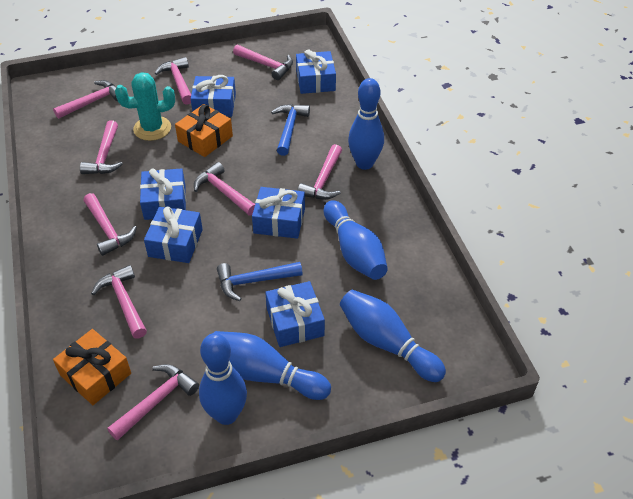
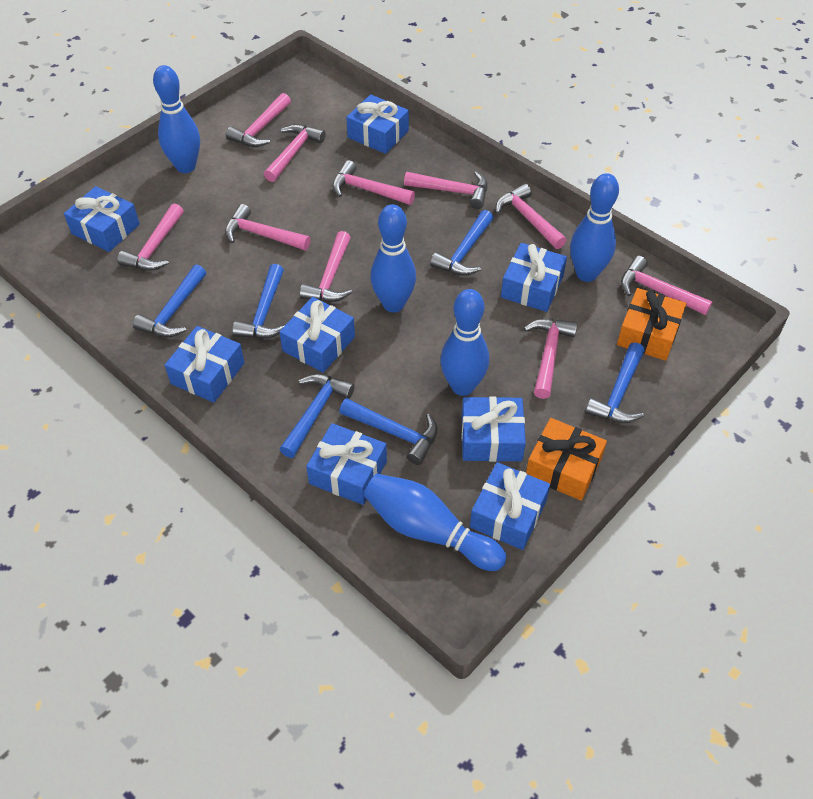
blue gift: 6 -> 8
blue hammer: 2 -> 6
pink hammer: 9 -> 10
turquoise cactus: 1 -> 0

